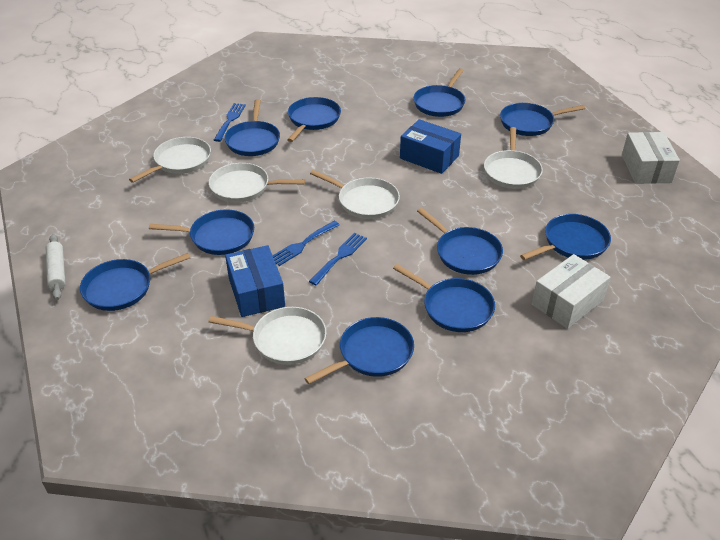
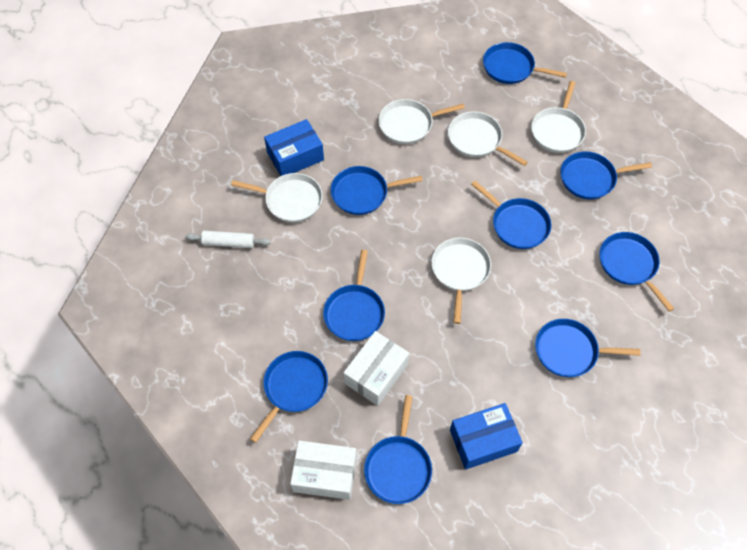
blue fork: 3 -> 0
blue pan: 10 -> 9

